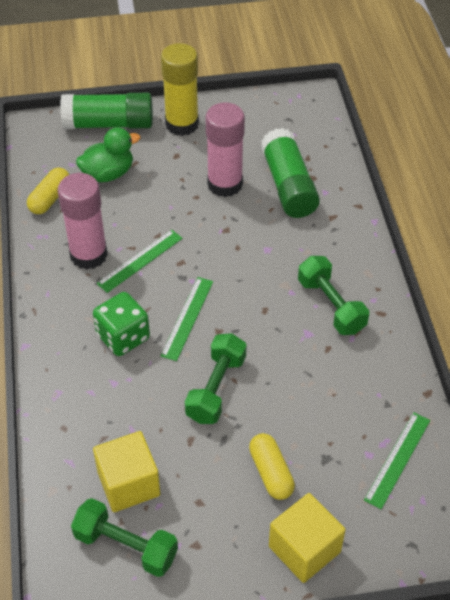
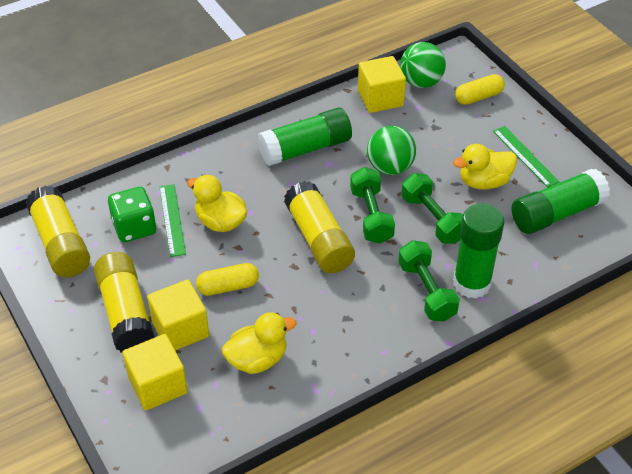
green ball: 0 -> 2
green duck: 1 -> 0
green glue stick: 2 -> 3
green ruler: 3 -> 2
pink glue stick: 2 -> 0
yellow cube: 2 -> 3
yellow duck: 0 -> 3
yellow glue stick: 1 -> 3

